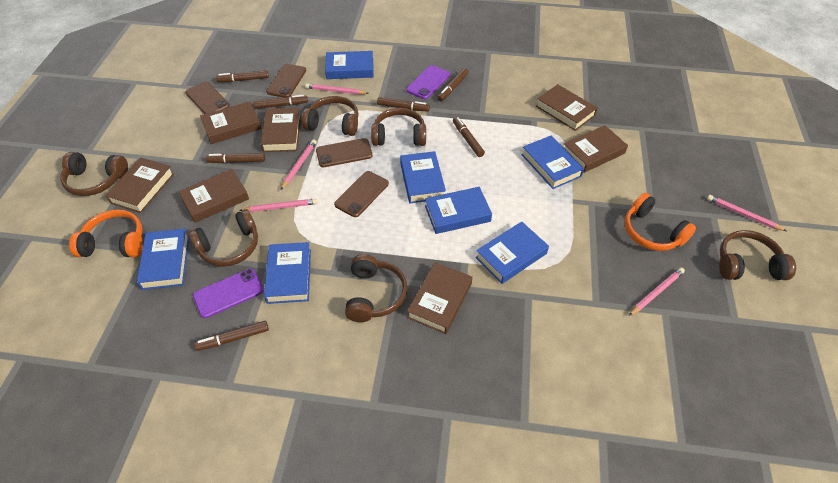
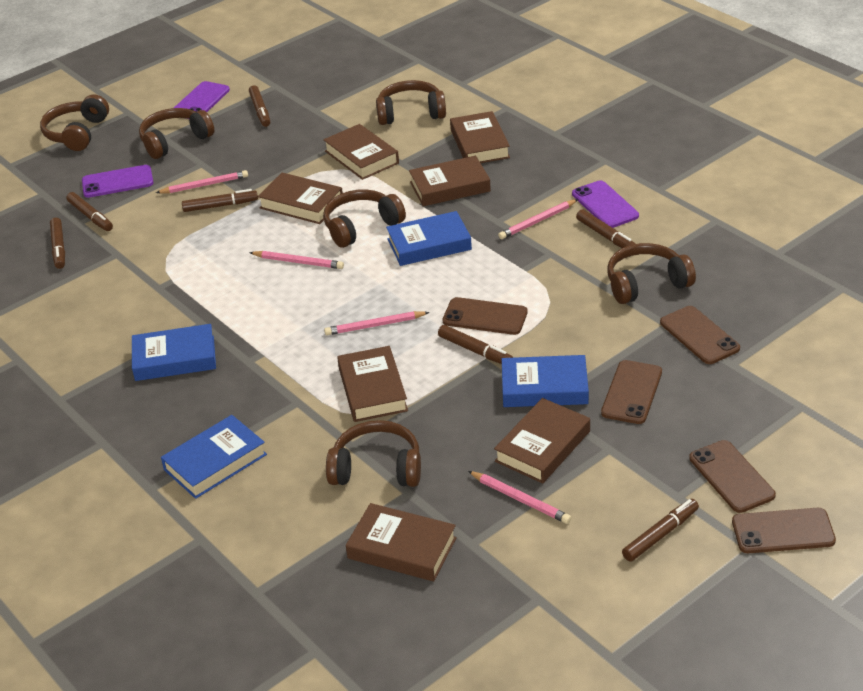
blue book: 7 -> 4
brown phone: 4 -> 5
orange headphones: 2 -> 0
purple phone: 2 -> 3

